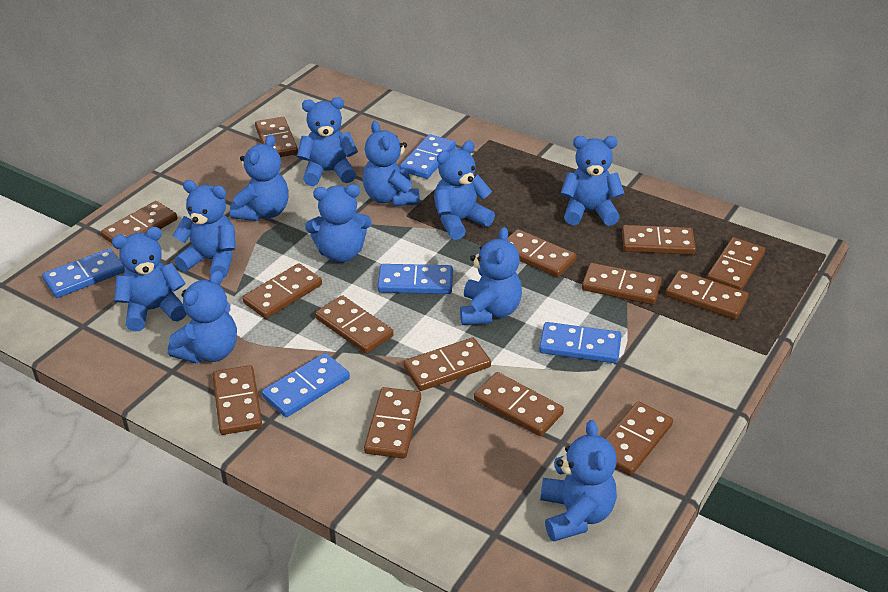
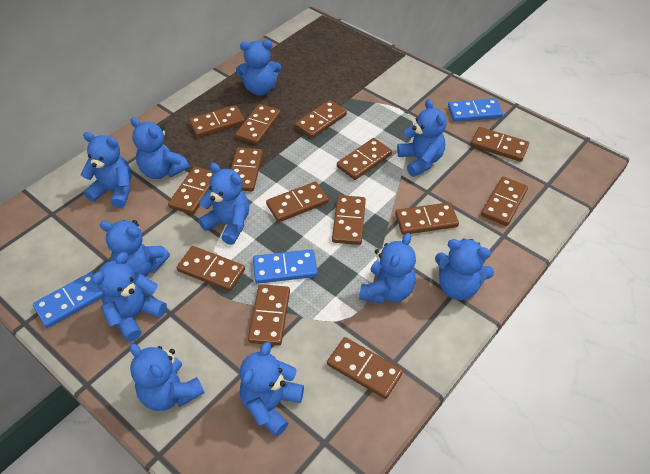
blue domino: 5 -> 3

